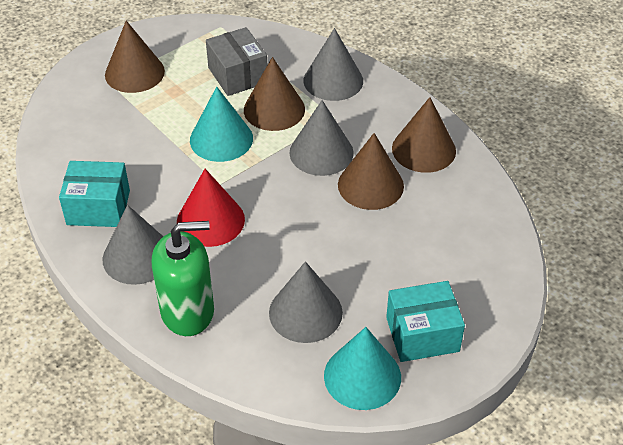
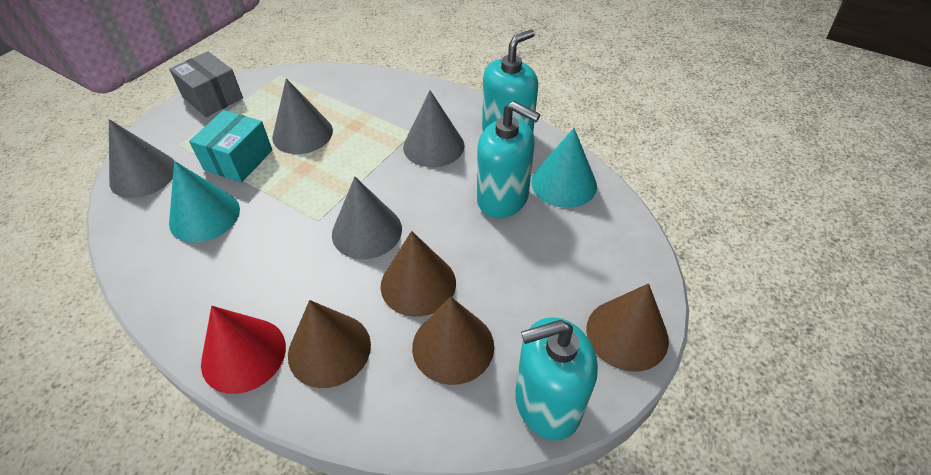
green soap dispenser: 1 -> 0
turquoise box: 2 -> 1
turquoise soap dispenser: 0 -> 3

